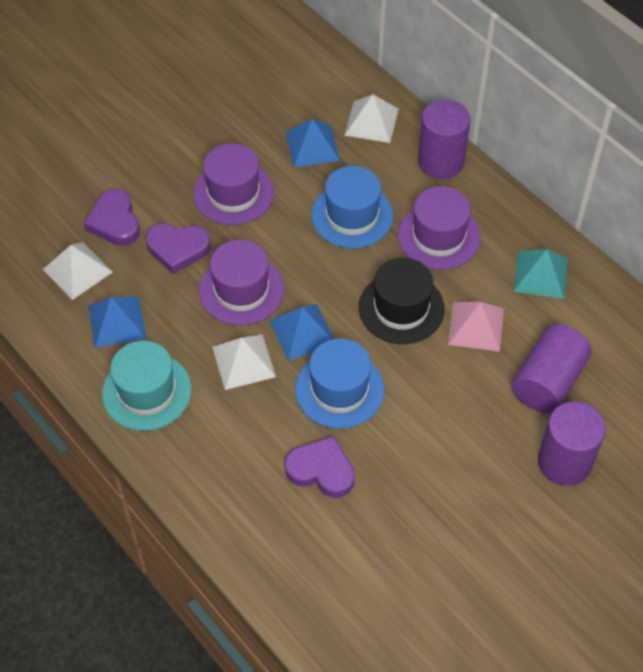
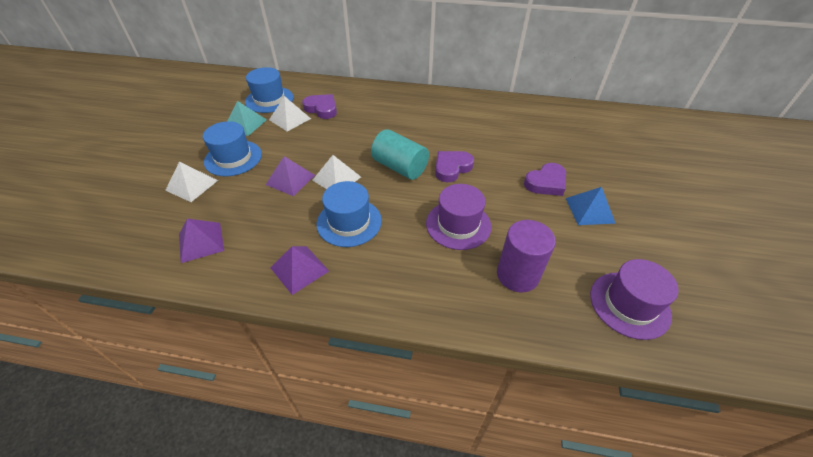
black hat: 1 -> 0
blue hat: 2 -> 3
blue pyramid: 3 -> 1
pink pyramid: 1 -> 0
purple cylinder: 3 -> 1
purple hat: 3 -> 2
purple pyramid: 0 -> 3
turquoise cylinder: 0 -> 1
turquoise hat: 1 -> 0

